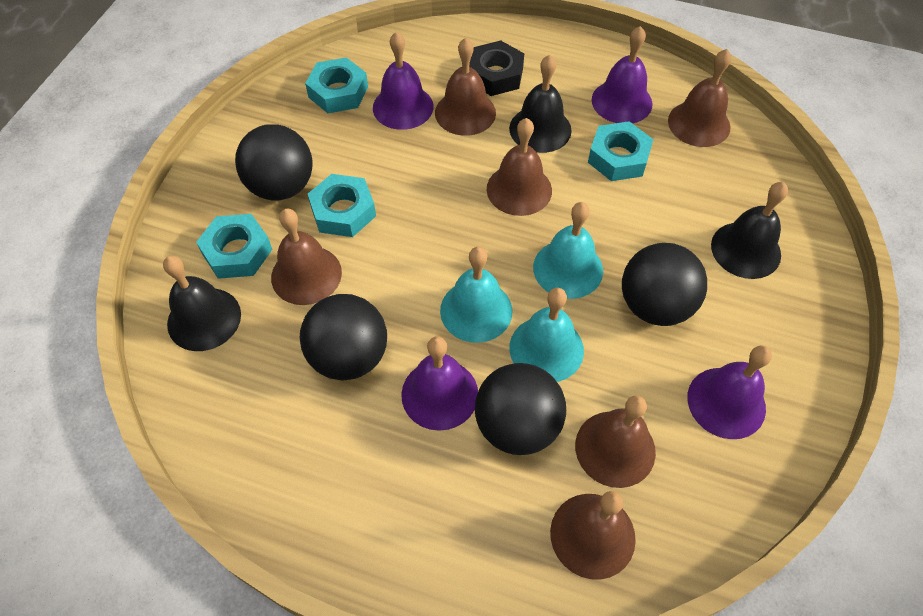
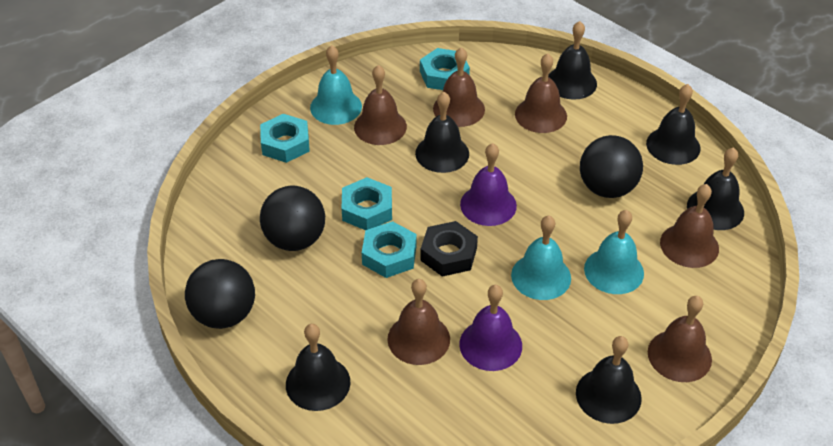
black ball: 4 -> 3
black bell: 3 -> 6
purple bell: 4 -> 2

